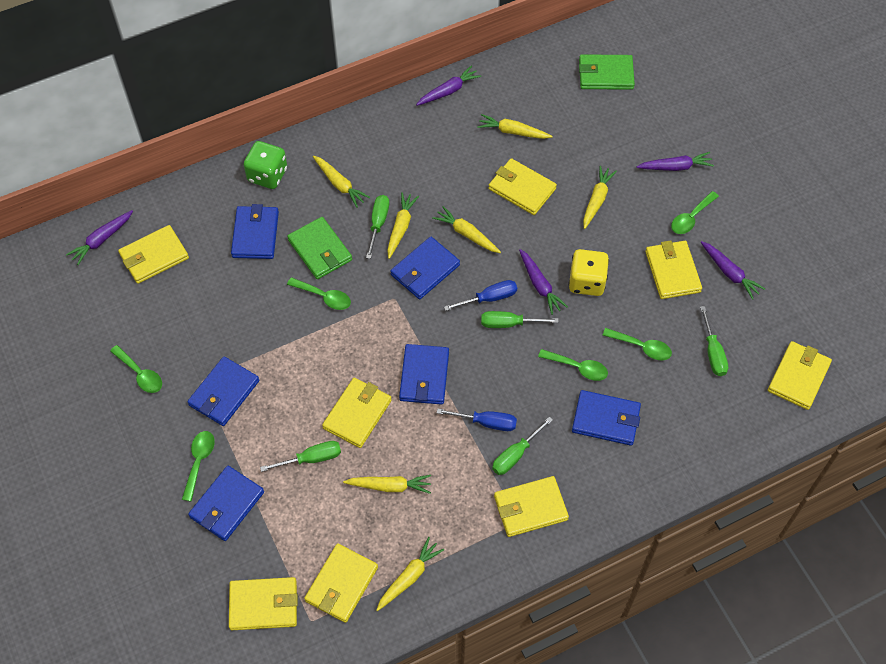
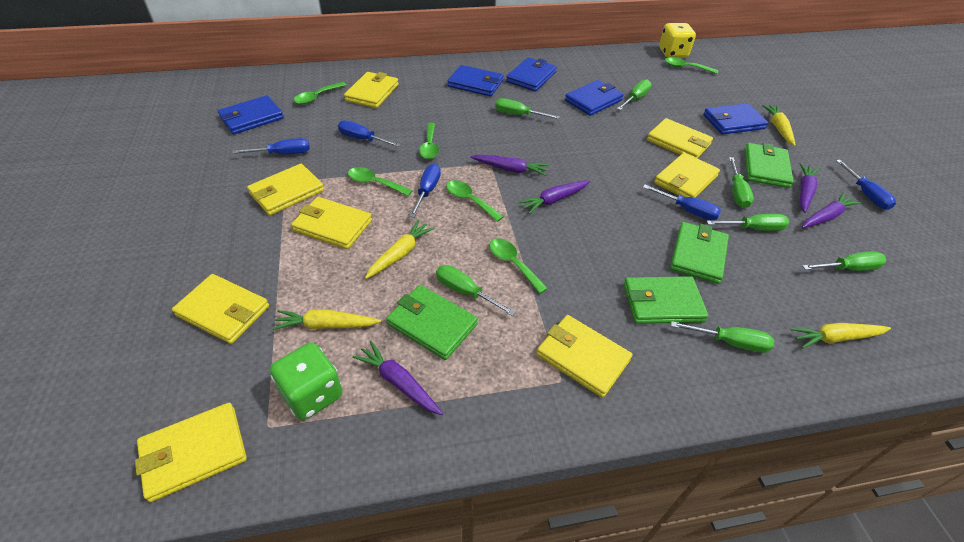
blue screwdriver: 2 -> 5
blue wallet: 6 -> 5
green screwdriver: 5 -> 7
green wallet: 2 -> 4
yellow carrot: 7 -> 4

